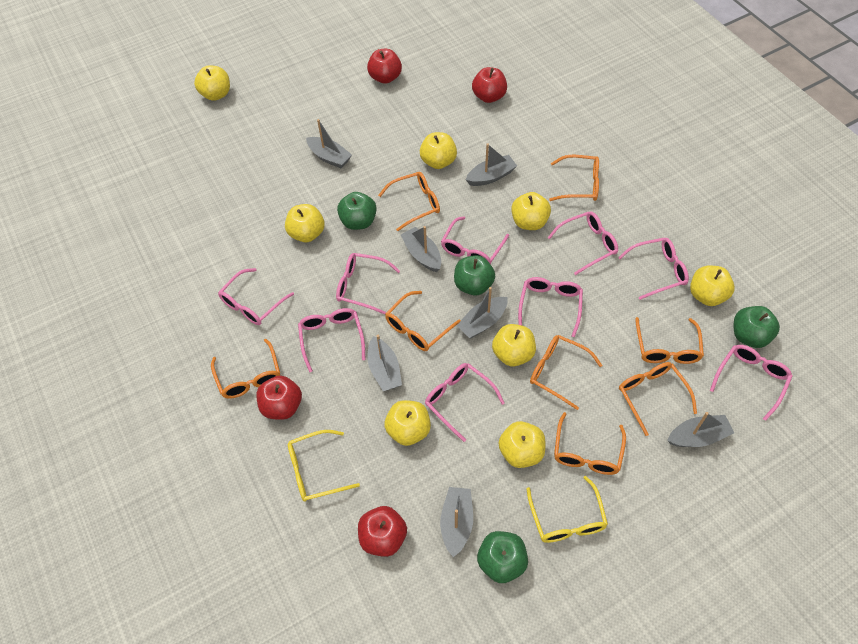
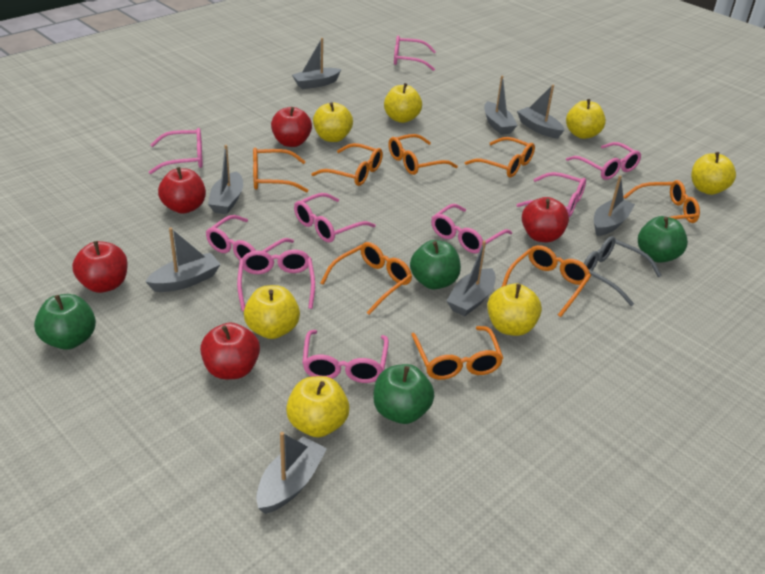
grey boat: 7 -> 8
grey glasses: 0 -> 1
red apple: 4 -> 5
yellow apple: 8 -> 7
yellow glasses: 2 -> 0

